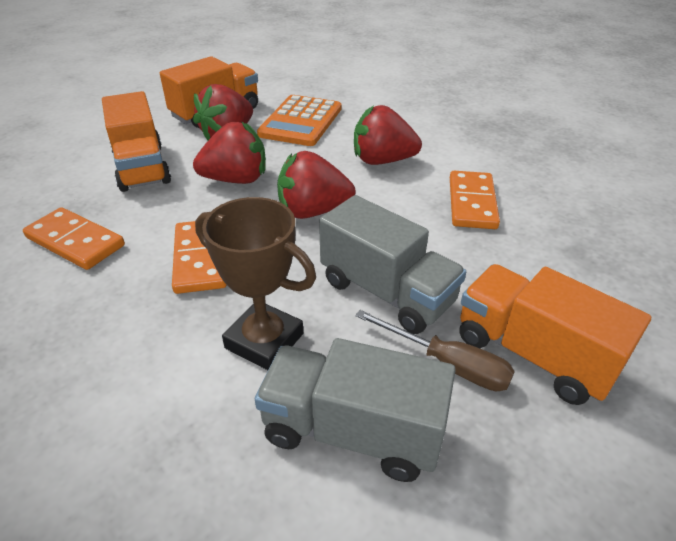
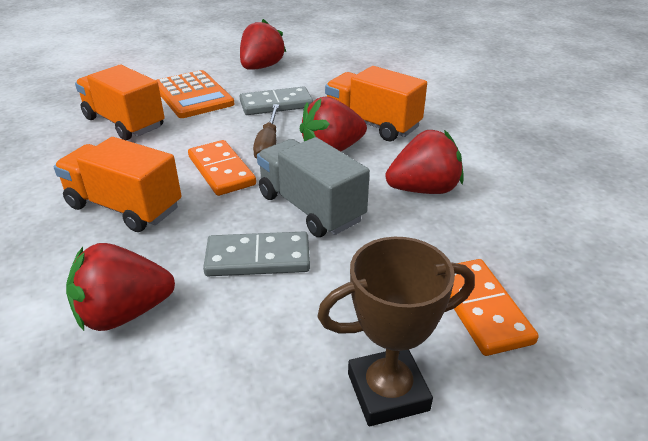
grey domino: 0 -> 2
grey truck: 2 -> 1
orange domino: 3 -> 2

